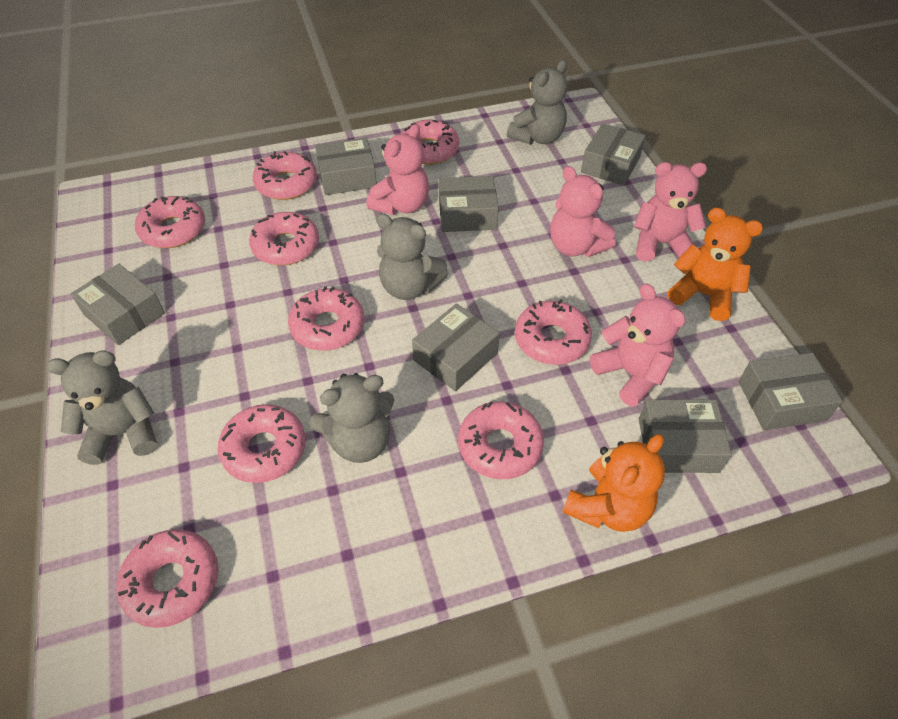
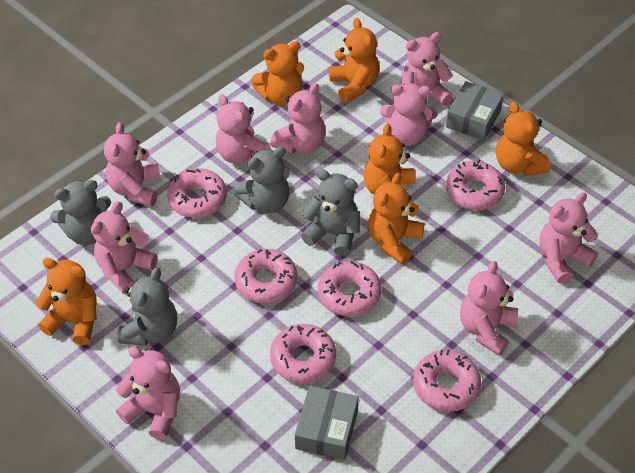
grey box: 7 -> 2
orange teddy bear: 2 -> 6
pink donut: 9 -> 6
pink teddy bear: 4 -> 9

